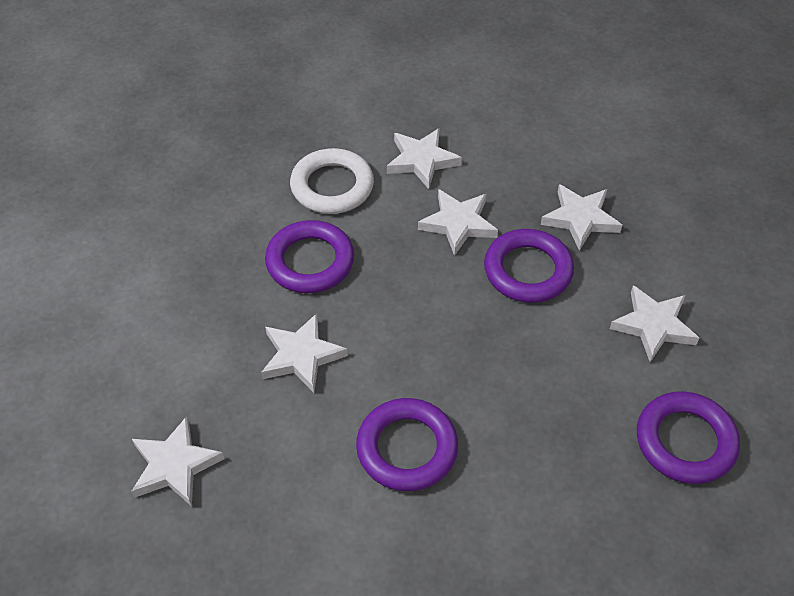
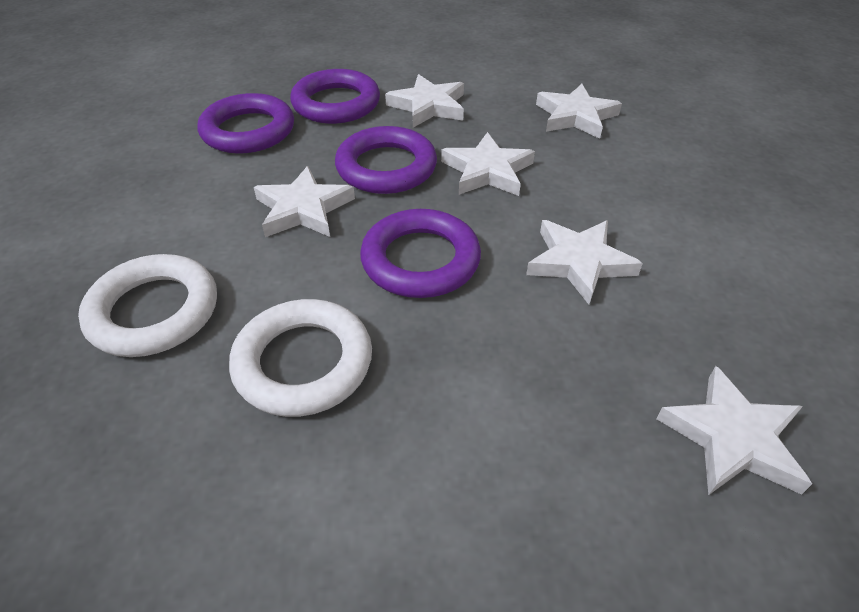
white ring: 1 -> 2

